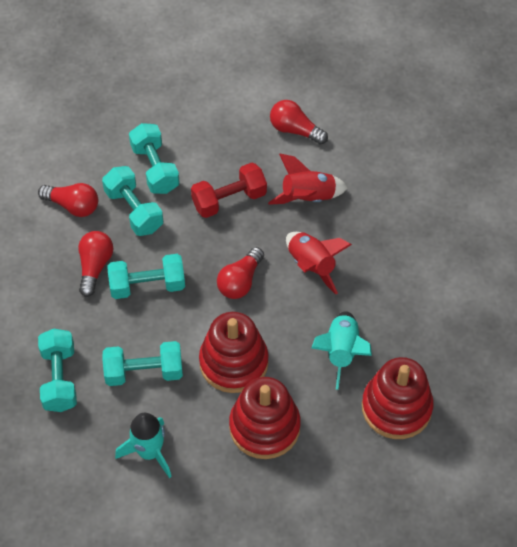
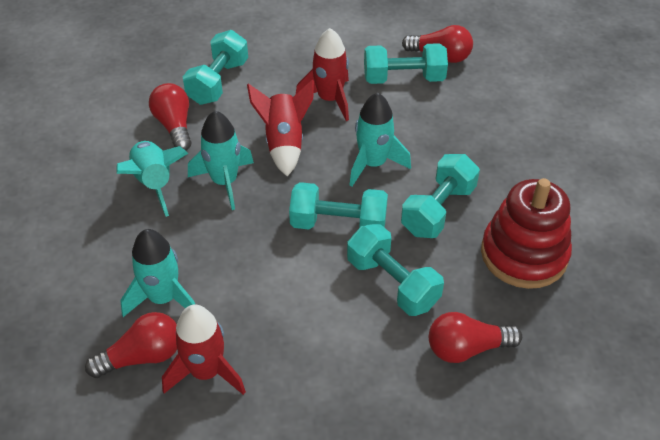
red dumbbell: 1 -> 0
red rocket: 2 -> 3
red stacking toy: 3 -> 1
turquoise rocket: 2 -> 4

